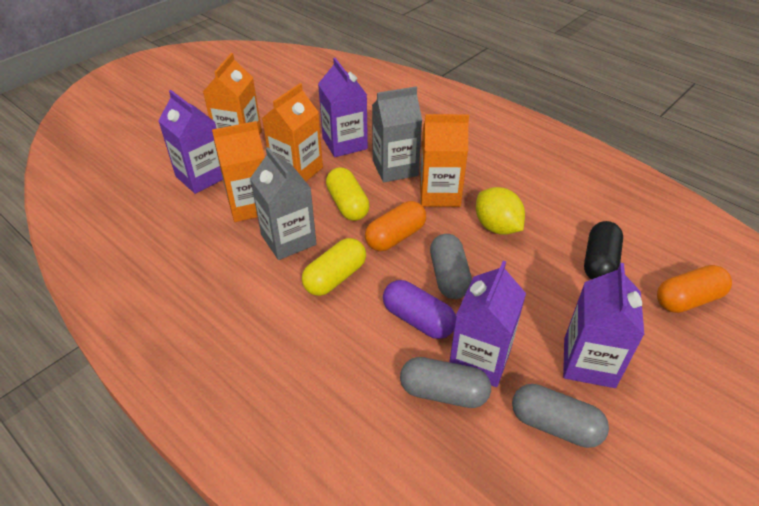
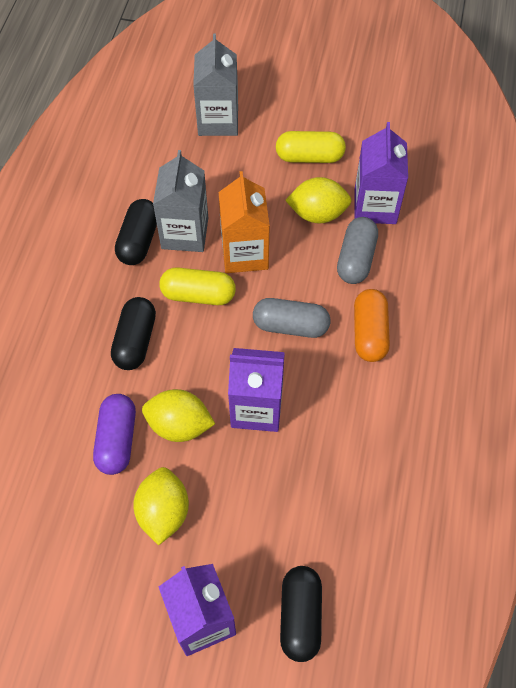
black capsule: 1 -> 3
grey capsule: 3 -> 2
orange capsule: 2 -> 1
orange carton: 4 -> 1
purple carton: 4 -> 3
yellow lemon: 1 -> 3

